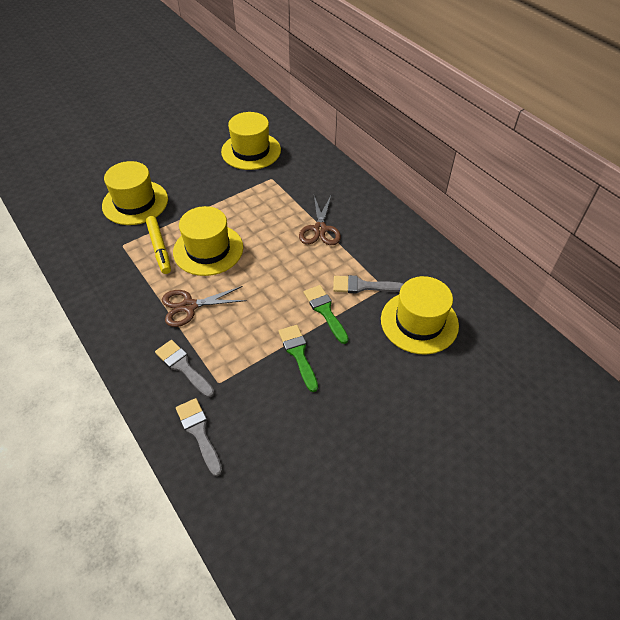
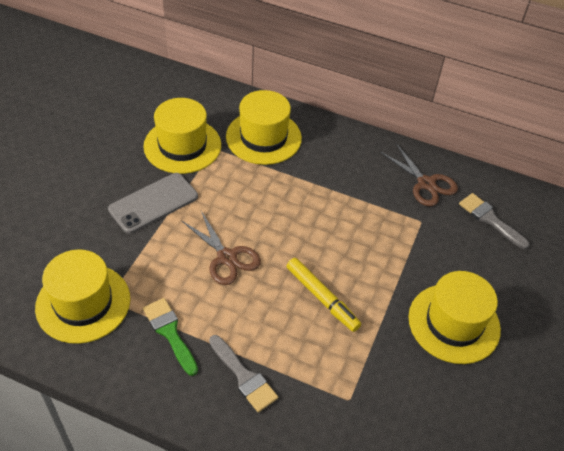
green brush: 2 -> 1
grey brush: 3 -> 2
grey phone: 0 -> 1

